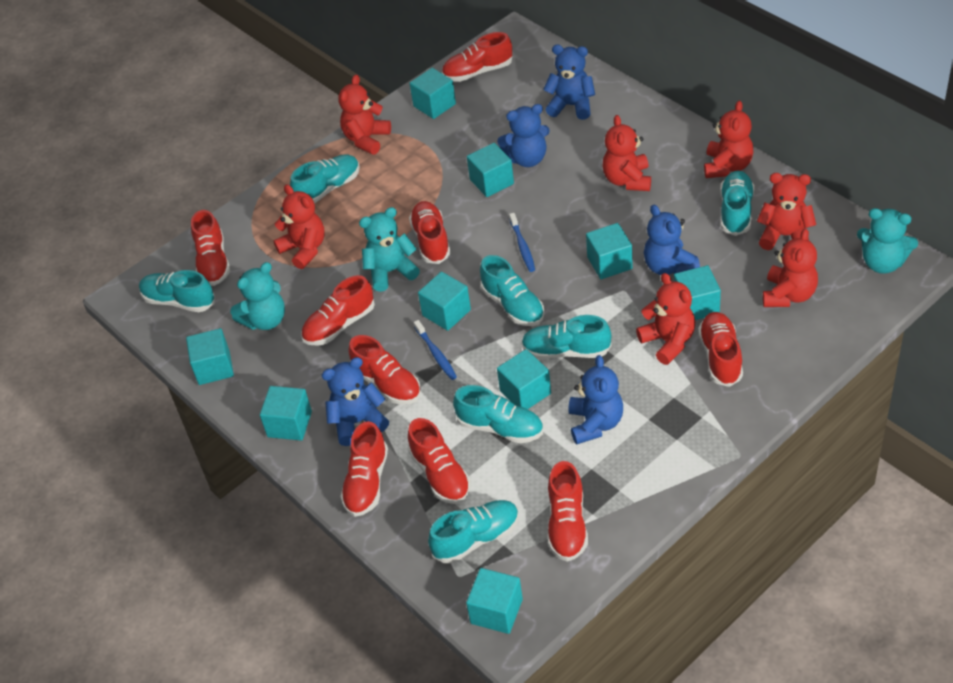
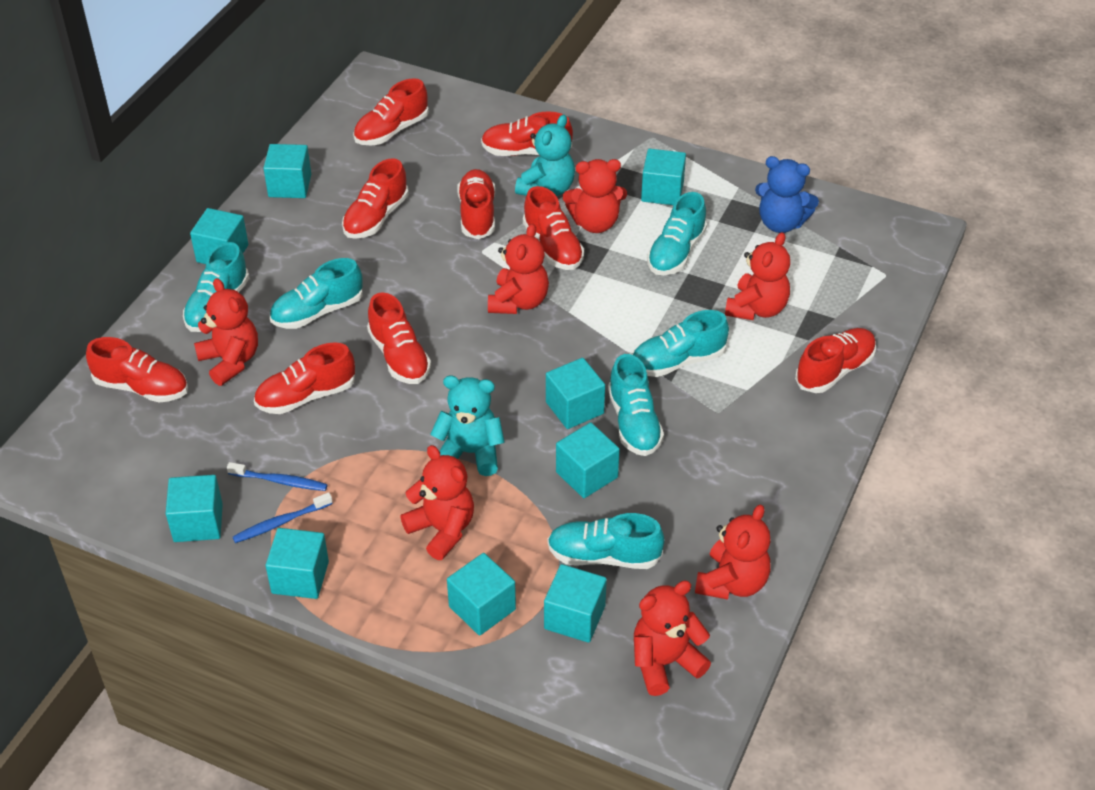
blue teddy bear: 5 -> 1
turquoise shoe: 7 -> 6
turquoise teddy bear: 3 -> 2

